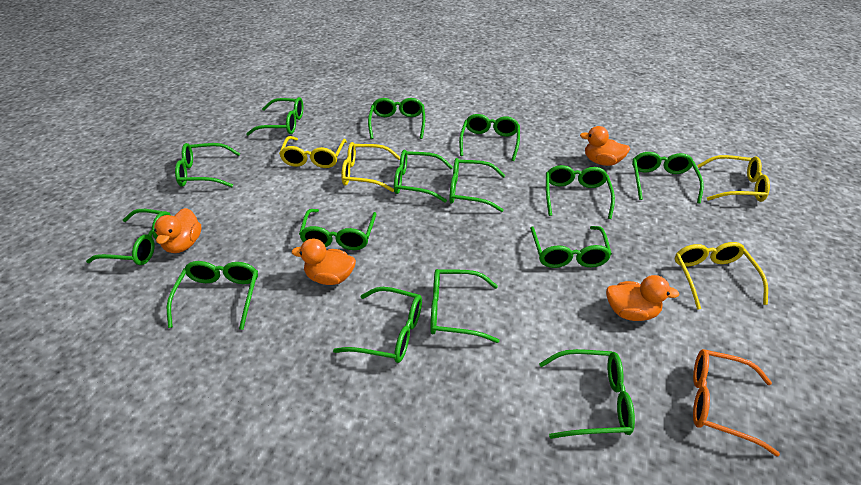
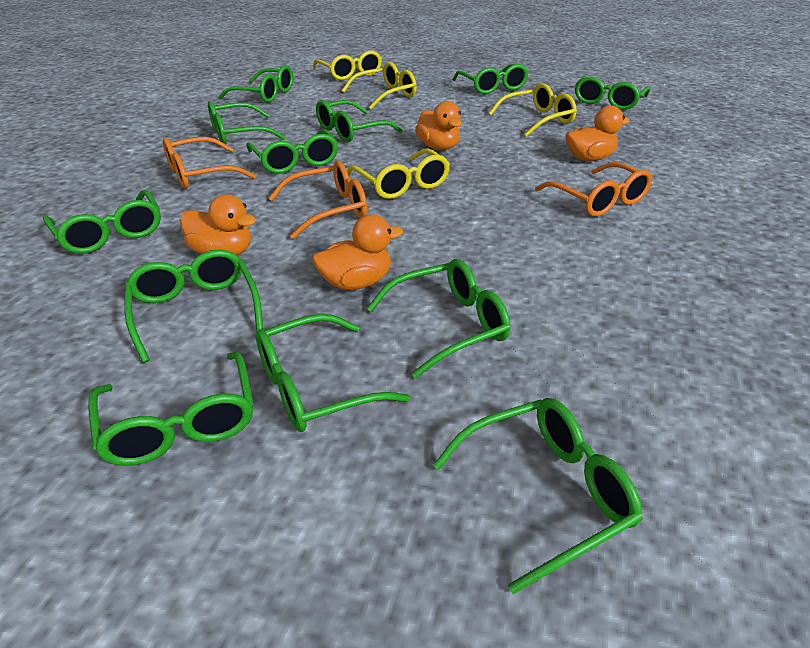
green glasses: 15 -> 12
orange glasses: 1 -> 3

